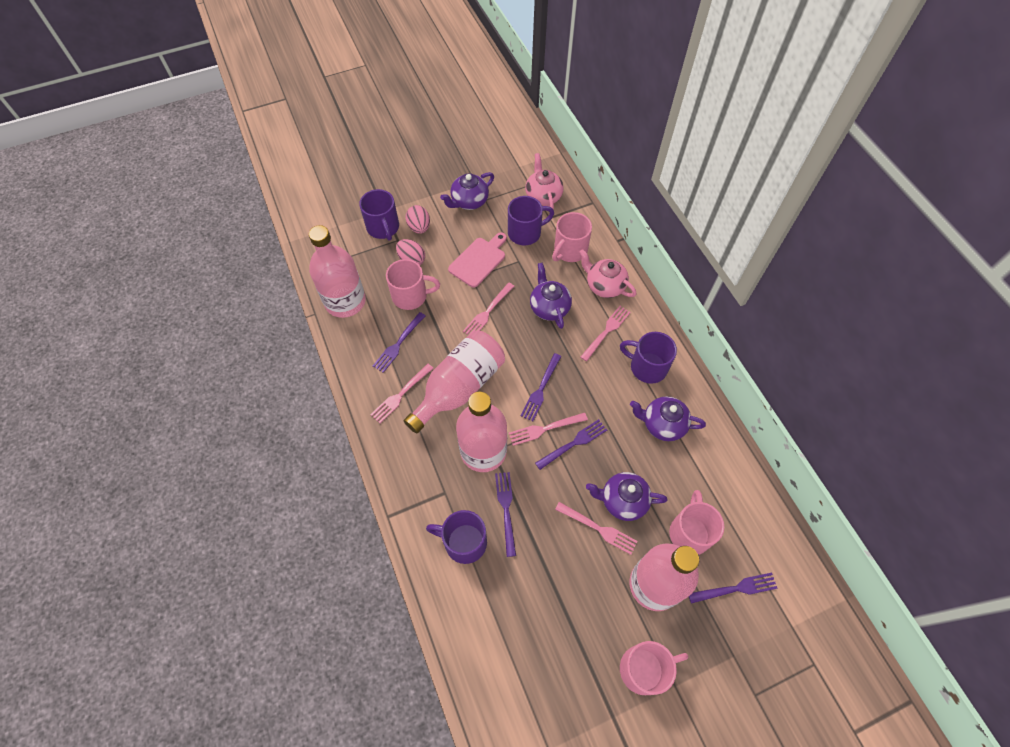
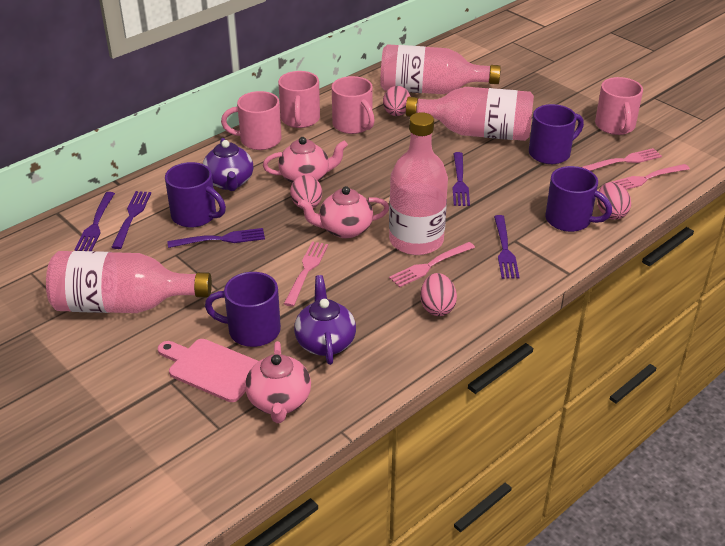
pink egg: 2 -> 4
pink fork: 5 -> 4
pink teapot: 2 -> 3
purple teapot: 4 -> 2

